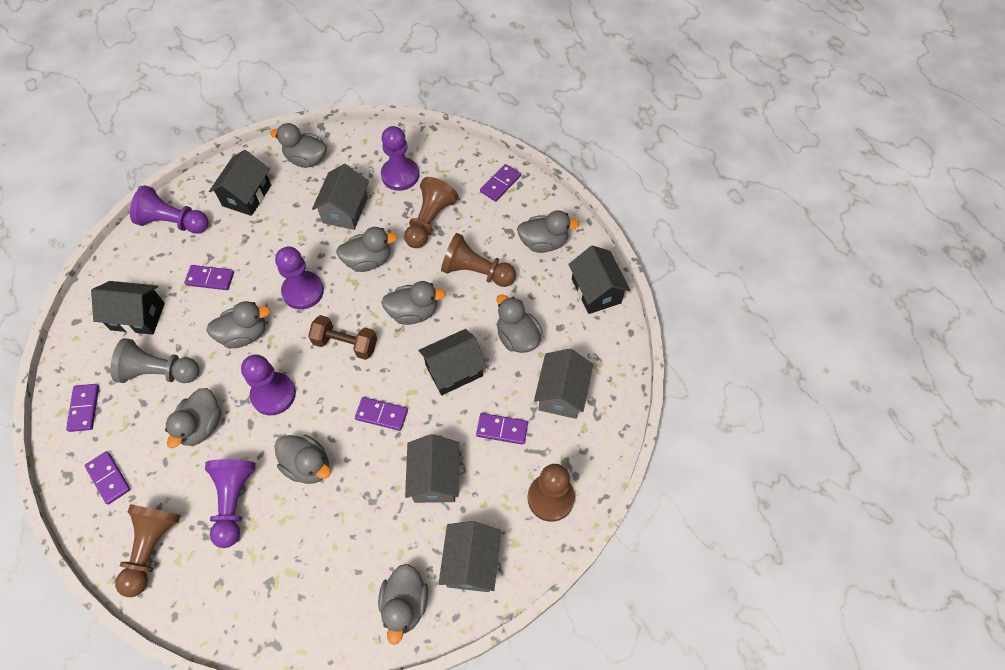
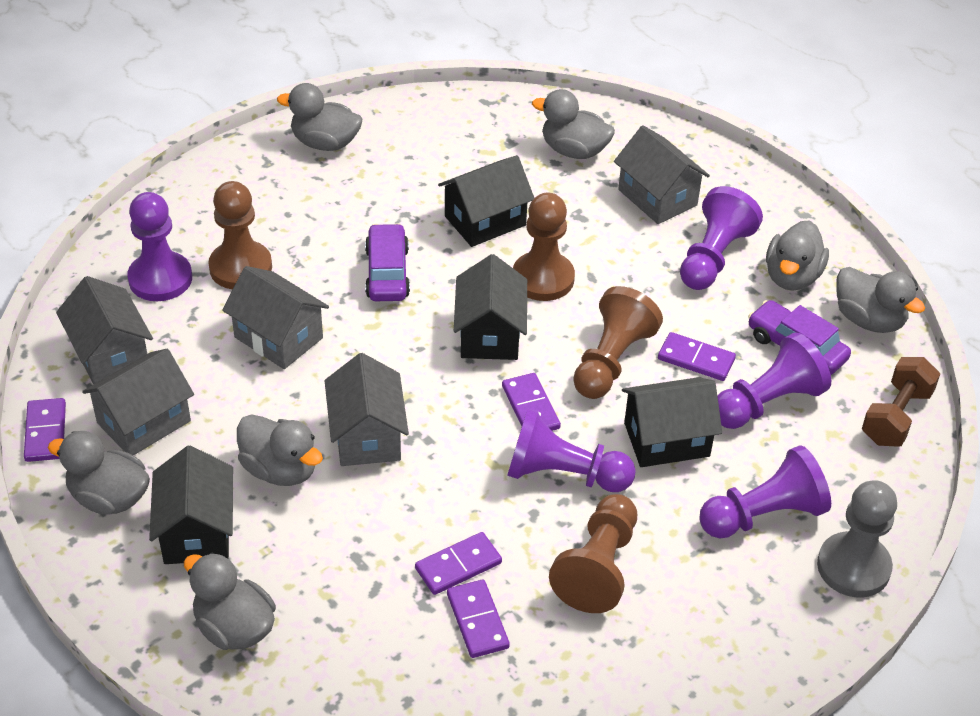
grey duck: 9 -> 7
grey house: 4 -> 5
purple car: 0 -> 2
purple domino: 6 -> 5

